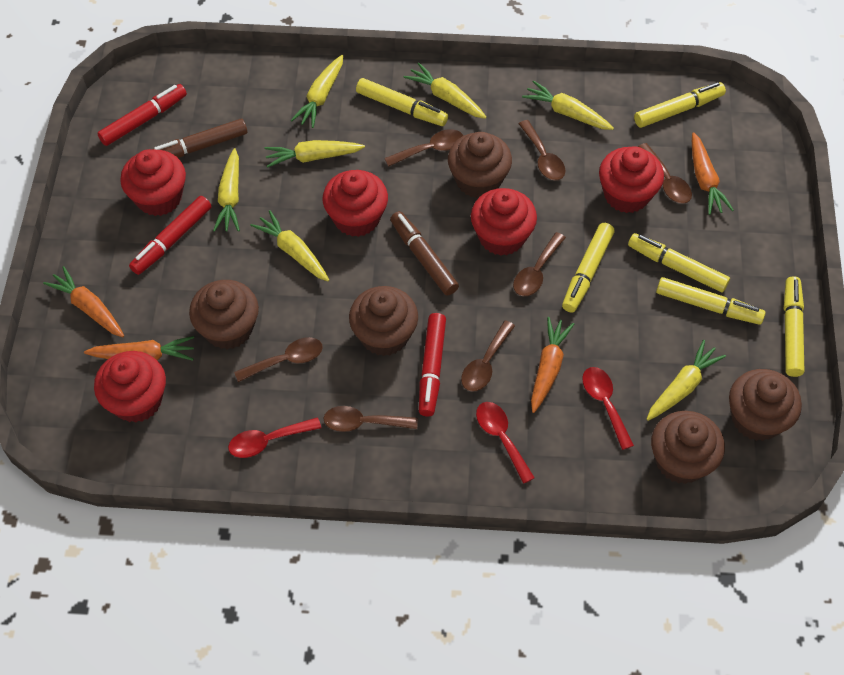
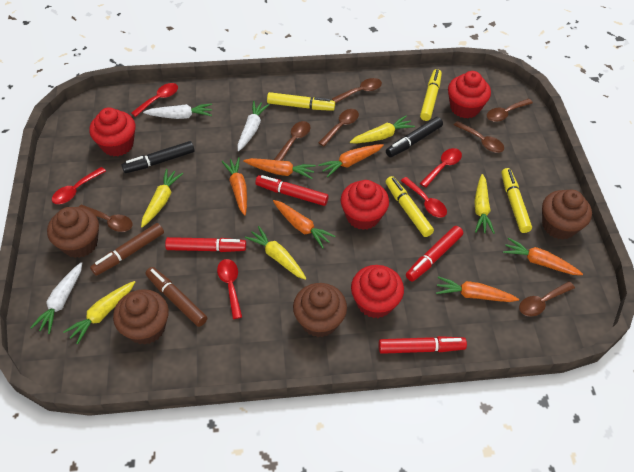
black marker: 0 -> 2
brown cupcake: 5 -> 4
orange carrot: 4 -> 6
red cupcake: 5 -> 4
red marker: 3 -> 4
red spoon: 3 -> 5
white carrot: 0 -> 3
yellow carrot: 7 -> 5
yellow marker: 6 -> 4

